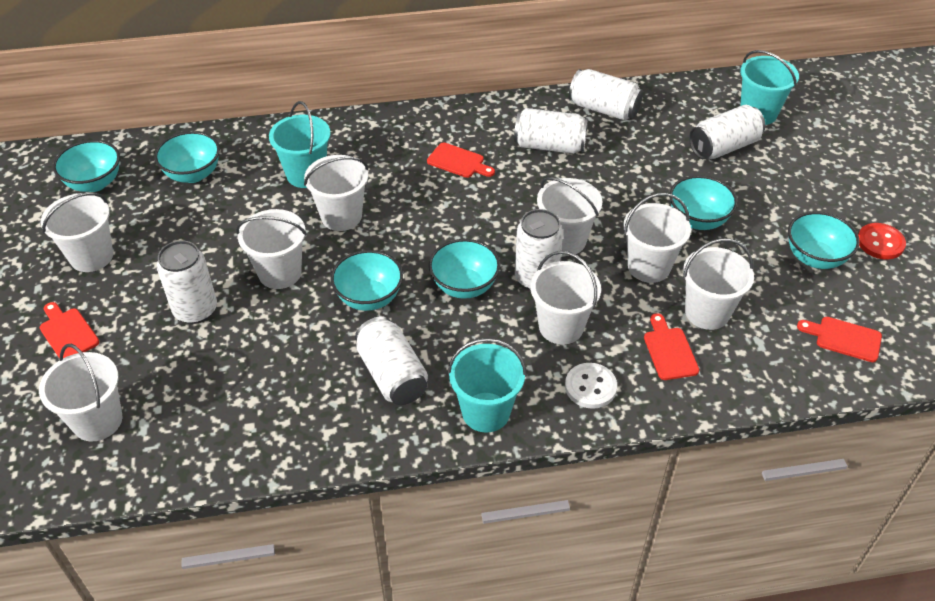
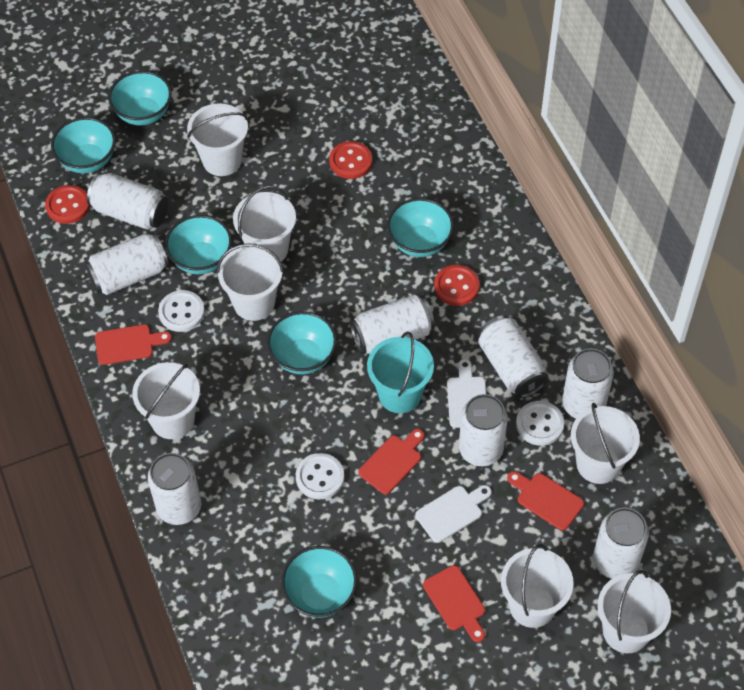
red button: 1 -> 3
turquoise bucket: 3 -> 1
white bucket: 8 -> 7
white button: 1 -> 3
white can: 6 -> 8
white cutting board: 0 -> 2

